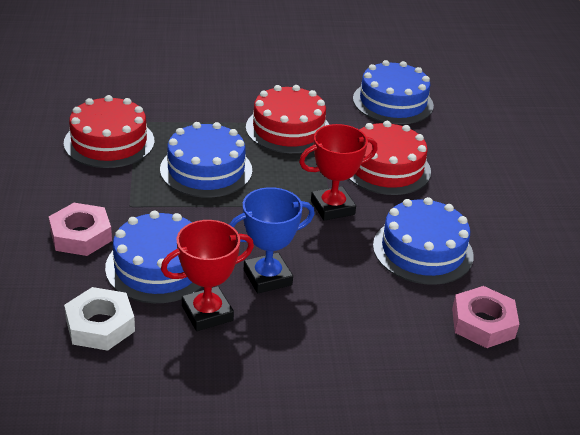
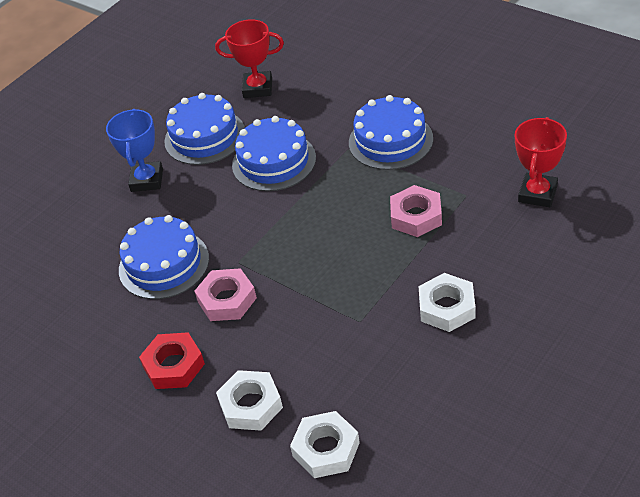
red cake: 3 -> 0
red nut: 0 -> 1
white nut: 1 -> 3

